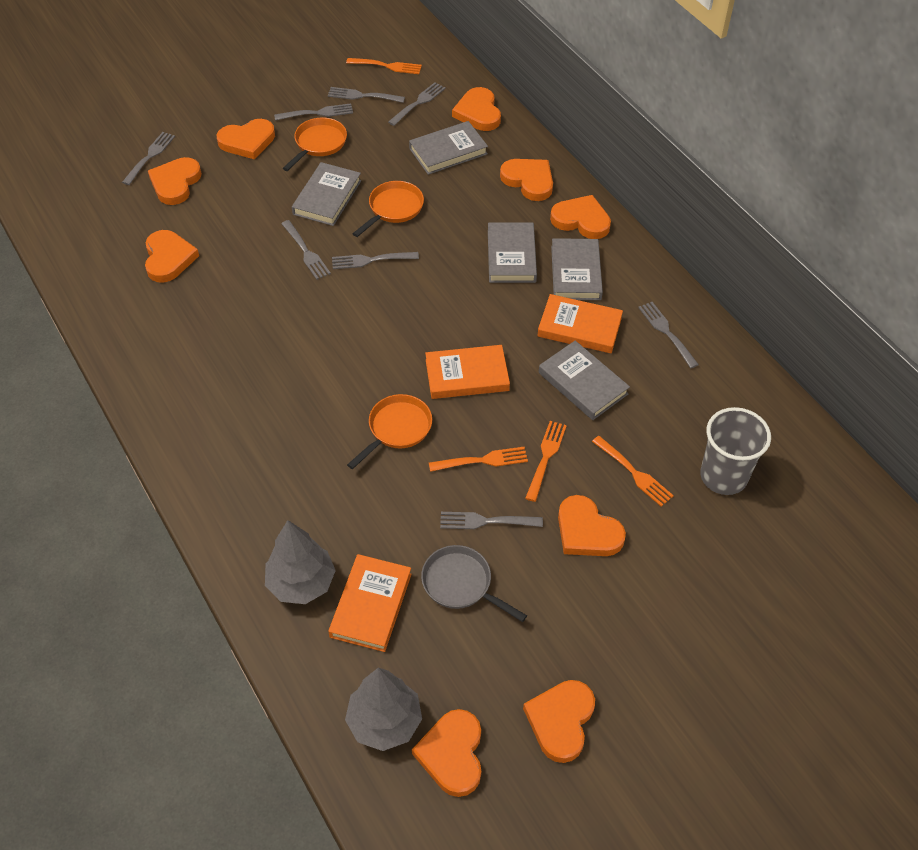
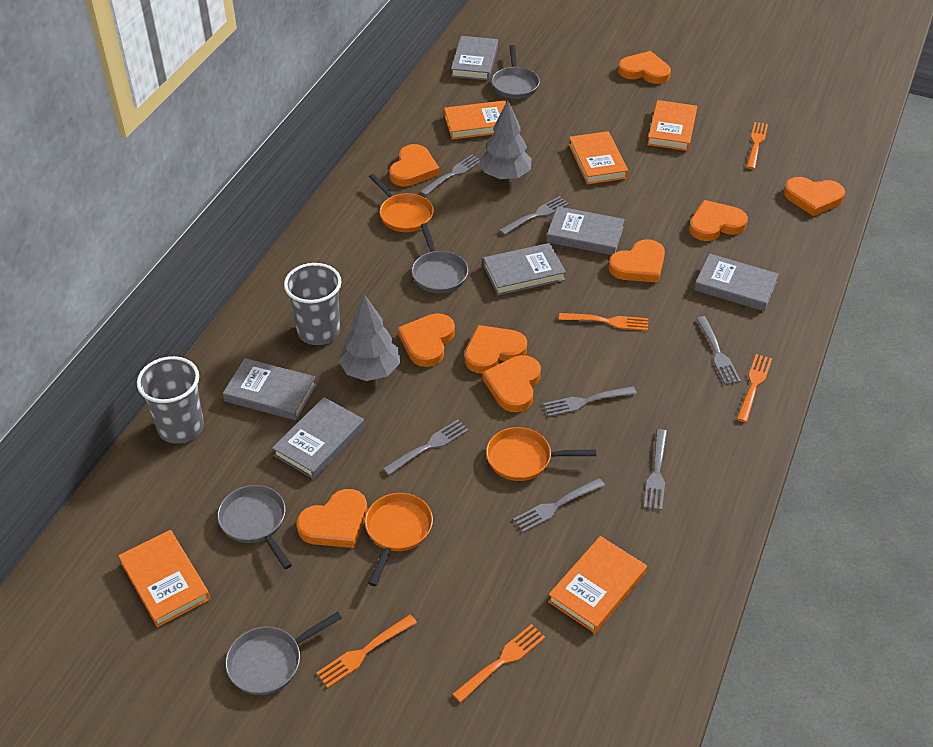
grey book: 5 -> 6
grey cup: 1 -> 2
grey fork: 8 -> 7
grey pan: 1 -> 4
orange book: 3 -> 5
orange fork: 4 -> 5

